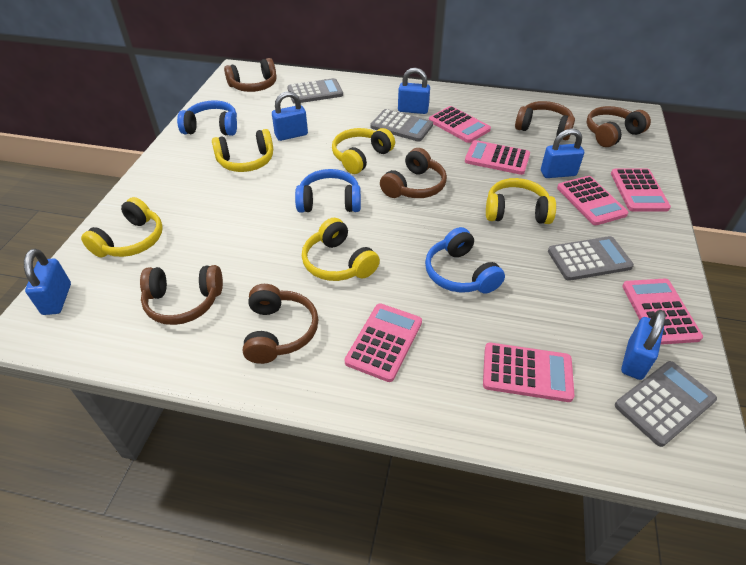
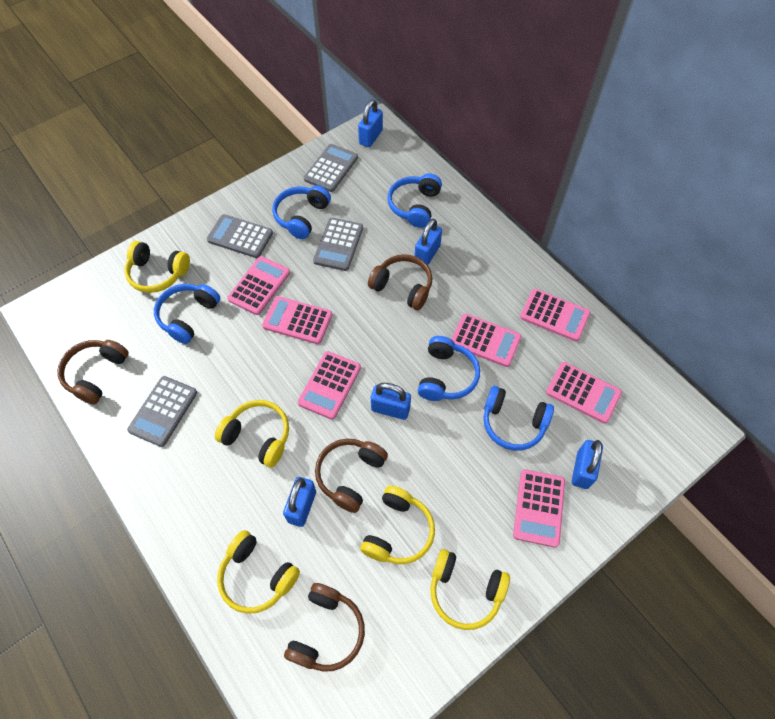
blue headphones: 3 -> 5
brown headphones: 6 -> 4

